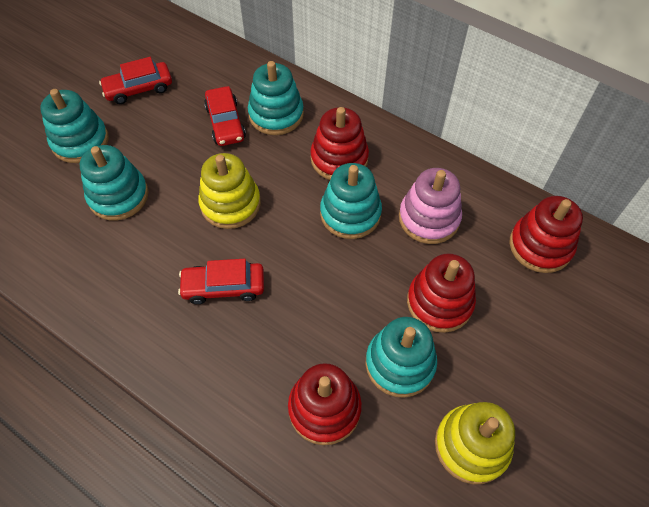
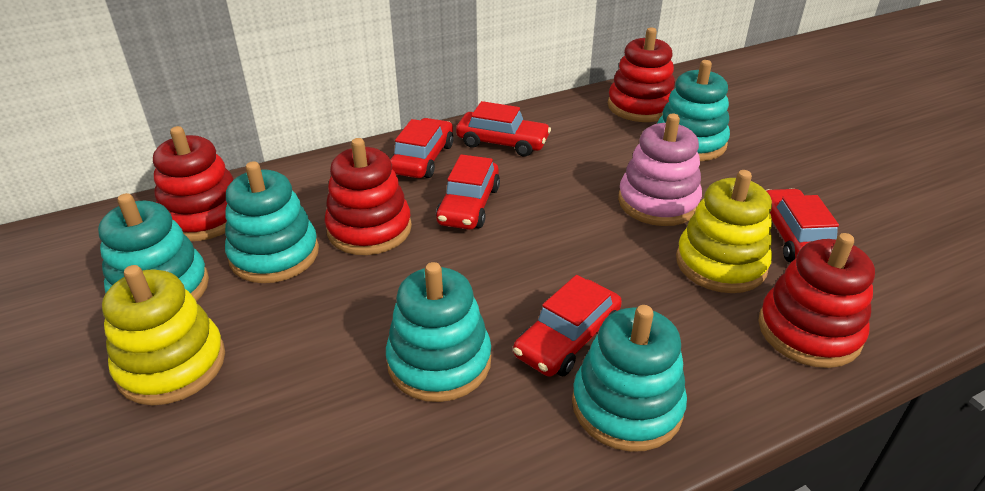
red car: 3 -> 5

